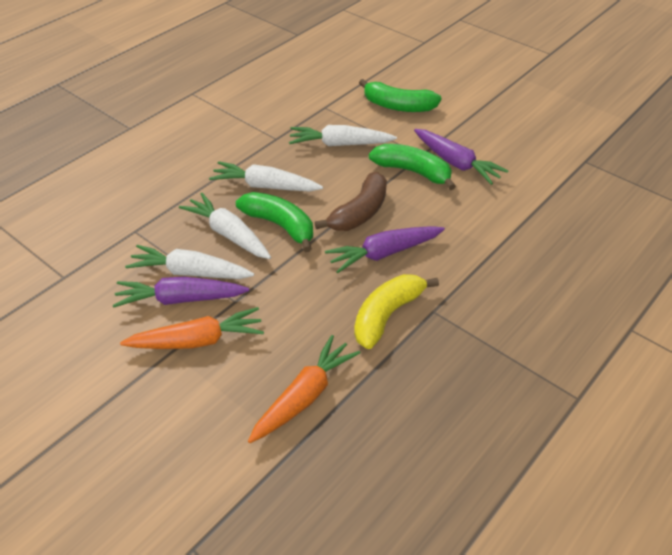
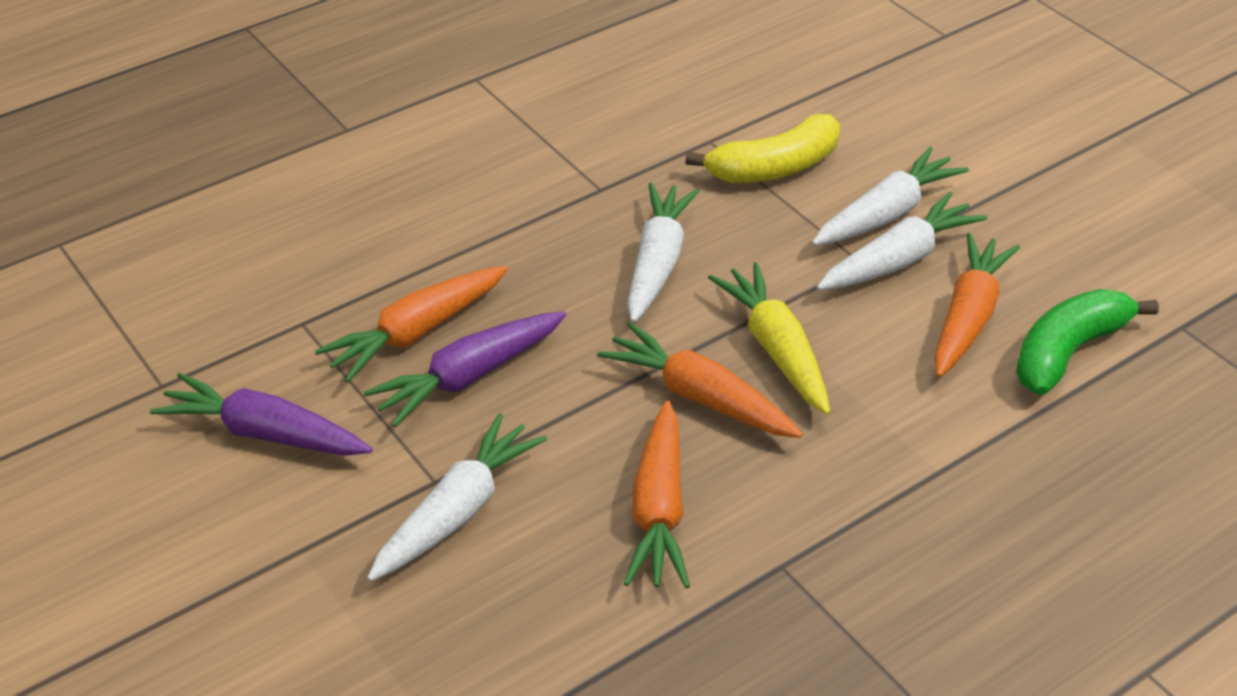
brown banana: 1 -> 0
green banana: 3 -> 1
orange carrot: 2 -> 4
purple carrot: 3 -> 2
yellow carrot: 0 -> 1

